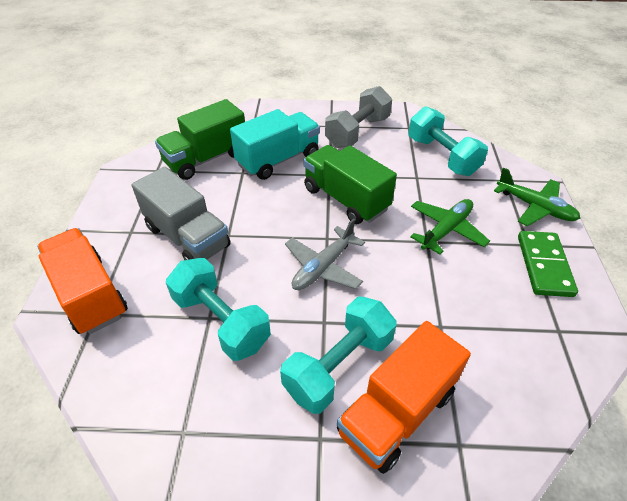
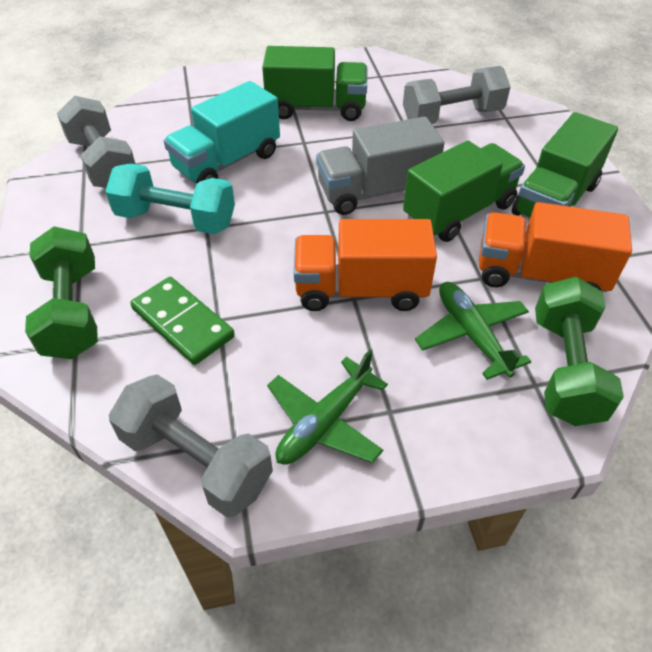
green dumbbell: 0 -> 2
green truck: 2 -> 3
grey dumbbell: 1 -> 3
grey plane: 1 -> 0
turquoise dumbbell: 3 -> 1

